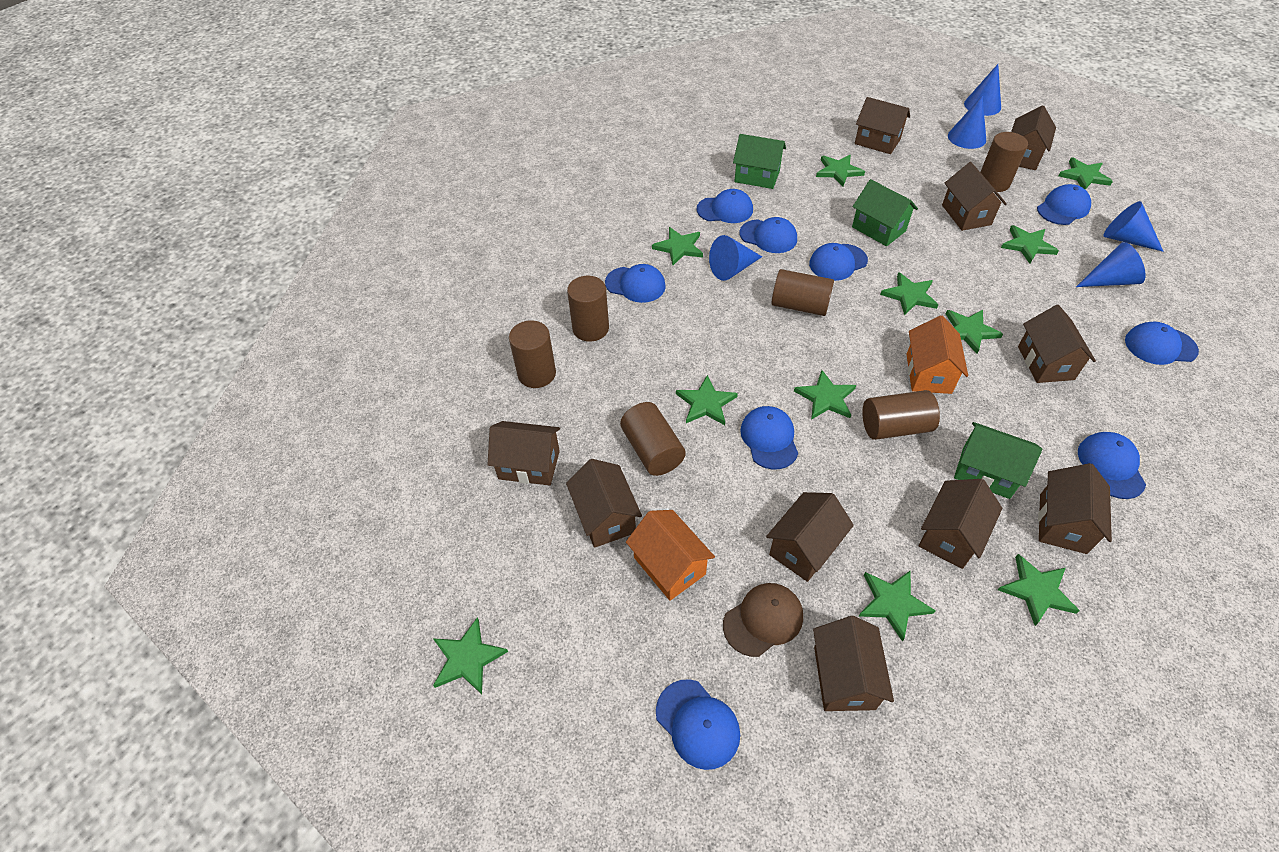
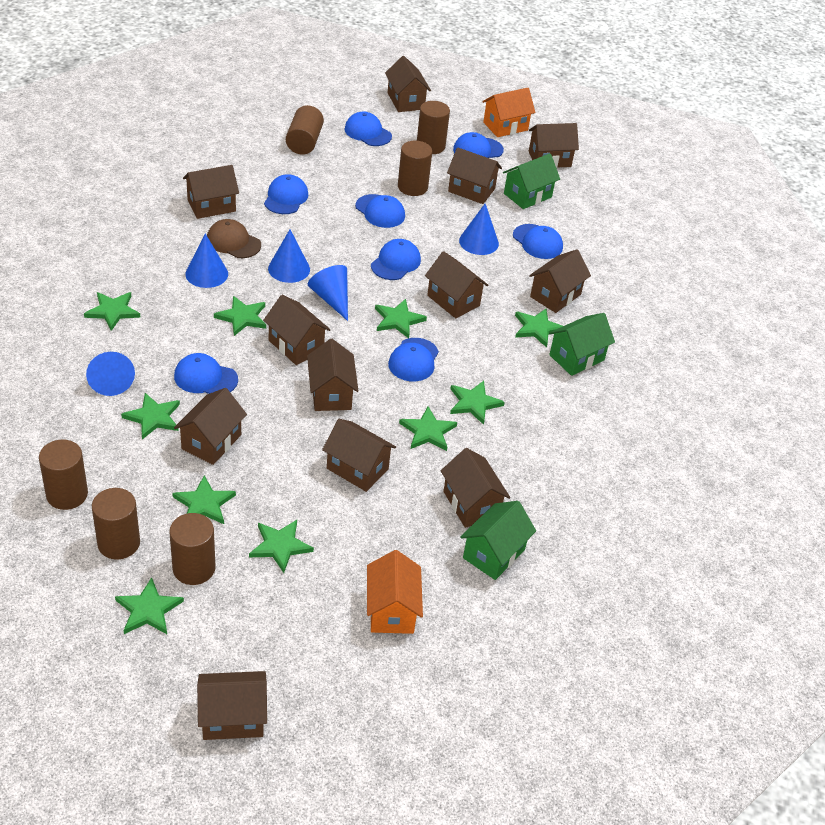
blue cap: 9 -> 8
brown house: 10 -> 12
green star: 11 -> 10

